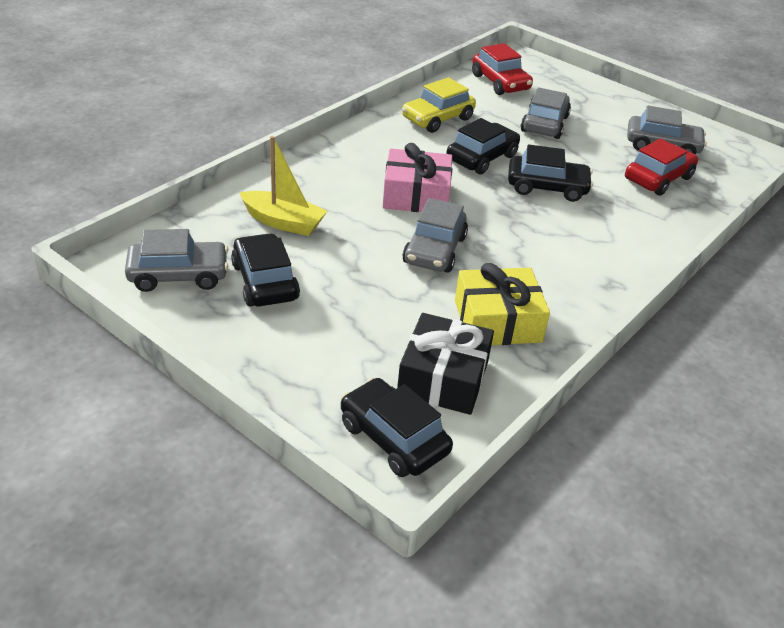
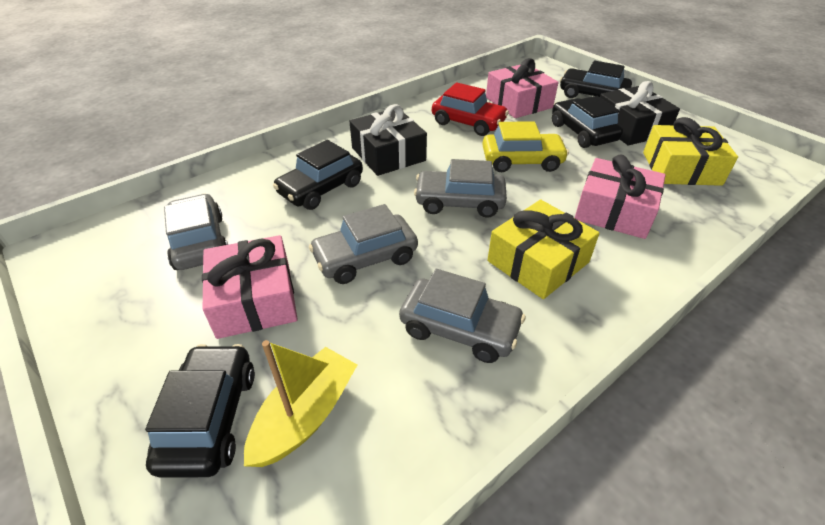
black gift: 1 -> 2
pink gift: 1 -> 3
red car: 2 -> 1
yellow gift: 1 -> 2

